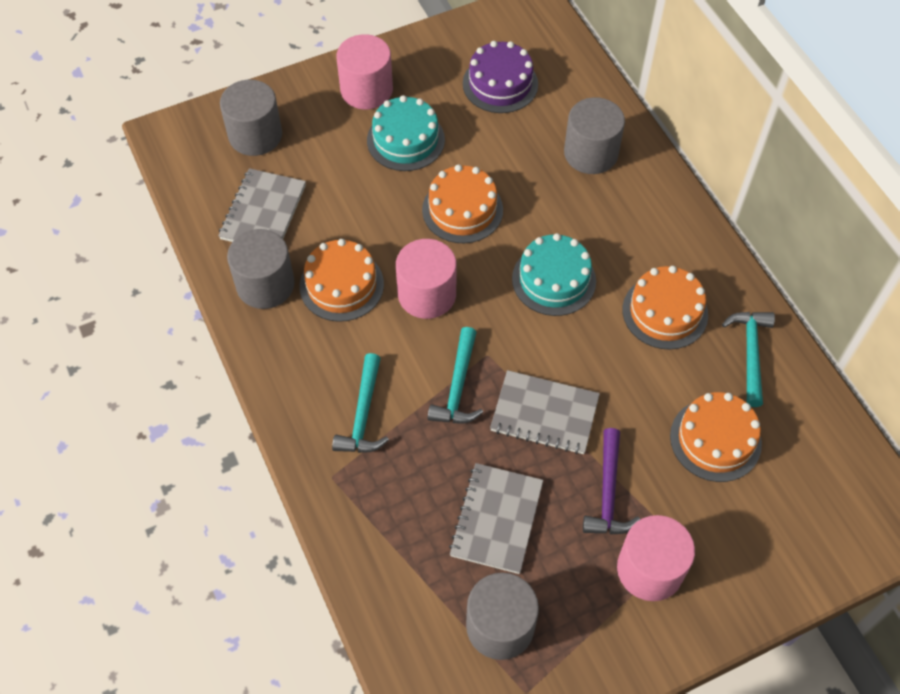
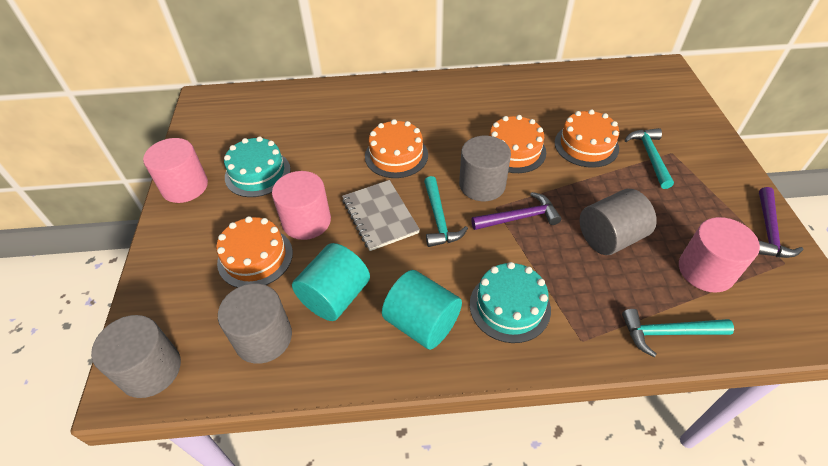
grey notebook: 3 -> 1
purple cake: 1 -> 0
purple hammer: 1 -> 2
turquoise cylinder: 0 -> 2

